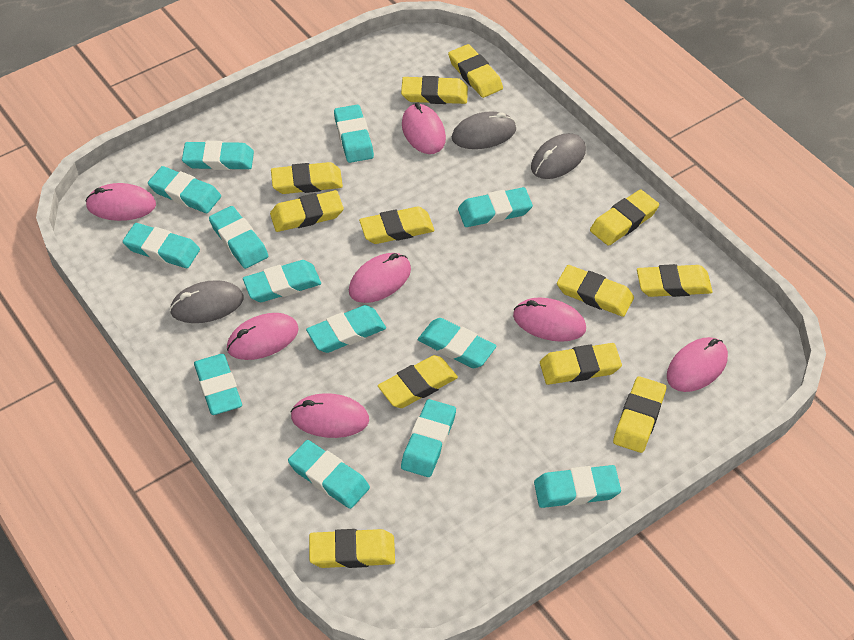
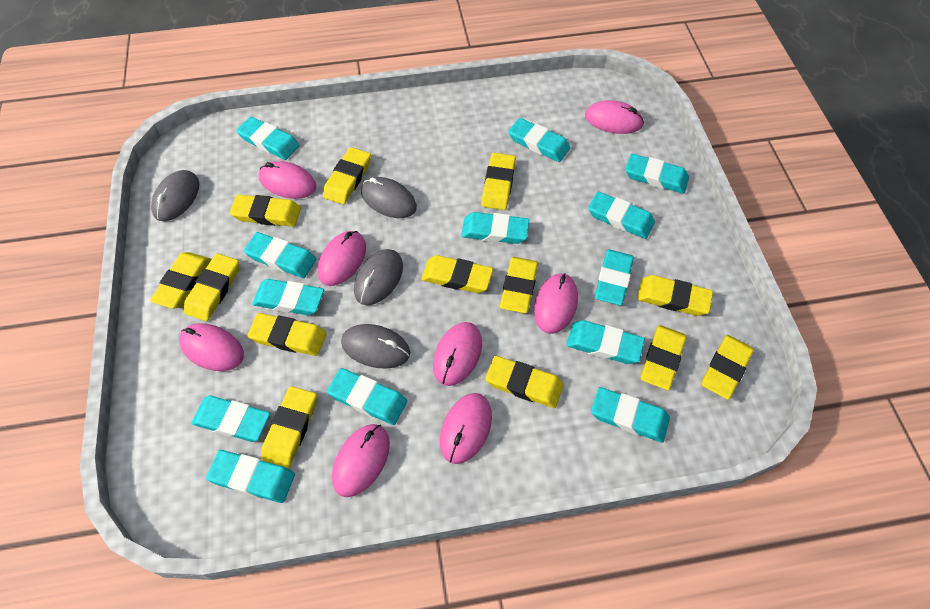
grey mouse: 3 -> 4
pink mouse: 7 -> 8
yellow eraser: 12 -> 13

